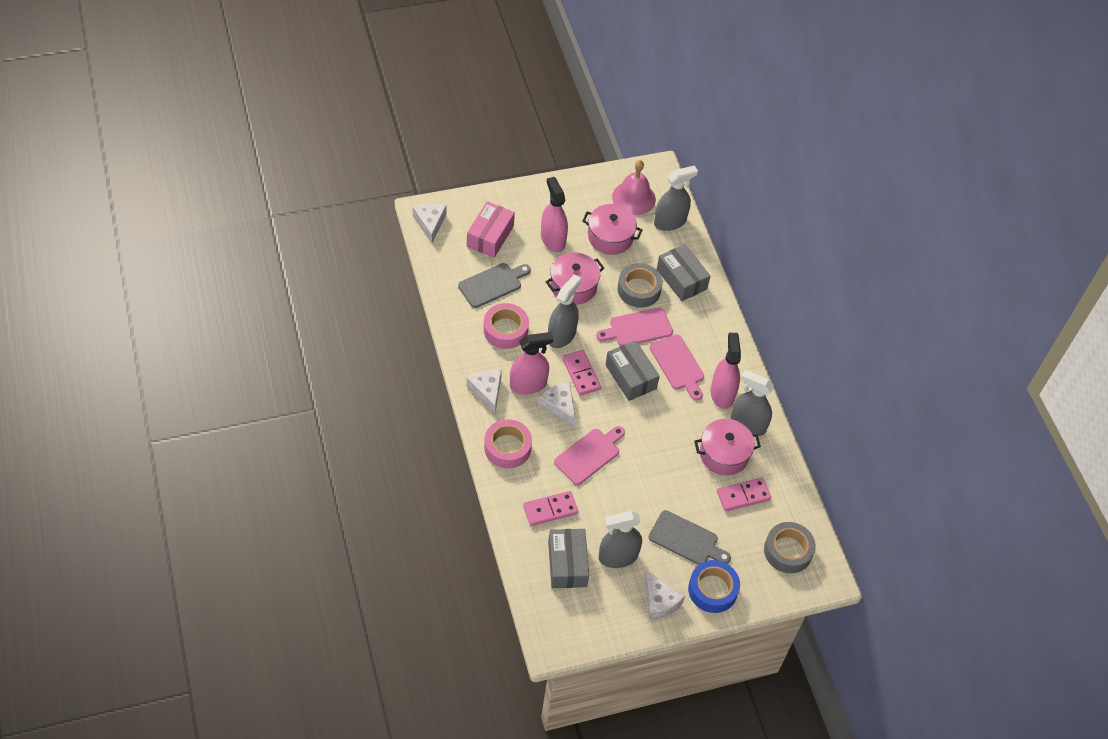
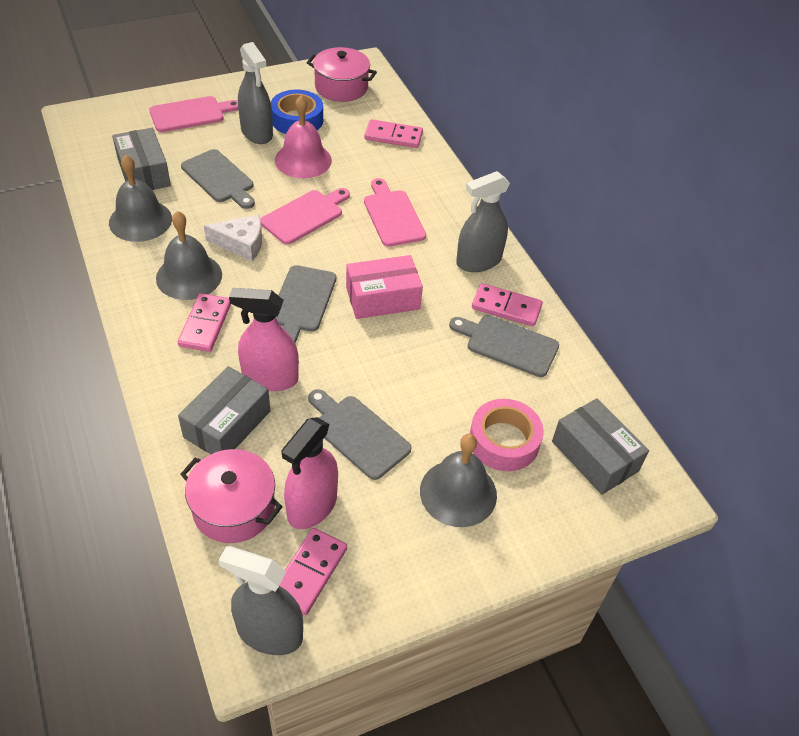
grey bell: 0 -> 3
grey cutting board: 2 -> 4
grey spray bottle: 4 -> 3
grey tape: 2 -> 0
pink domino: 3 -> 4
pink pot: 3 -> 2
pink spray bottle: 3 -> 2
pink tape: 2 -> 1
white cheese: 4 -> 1

